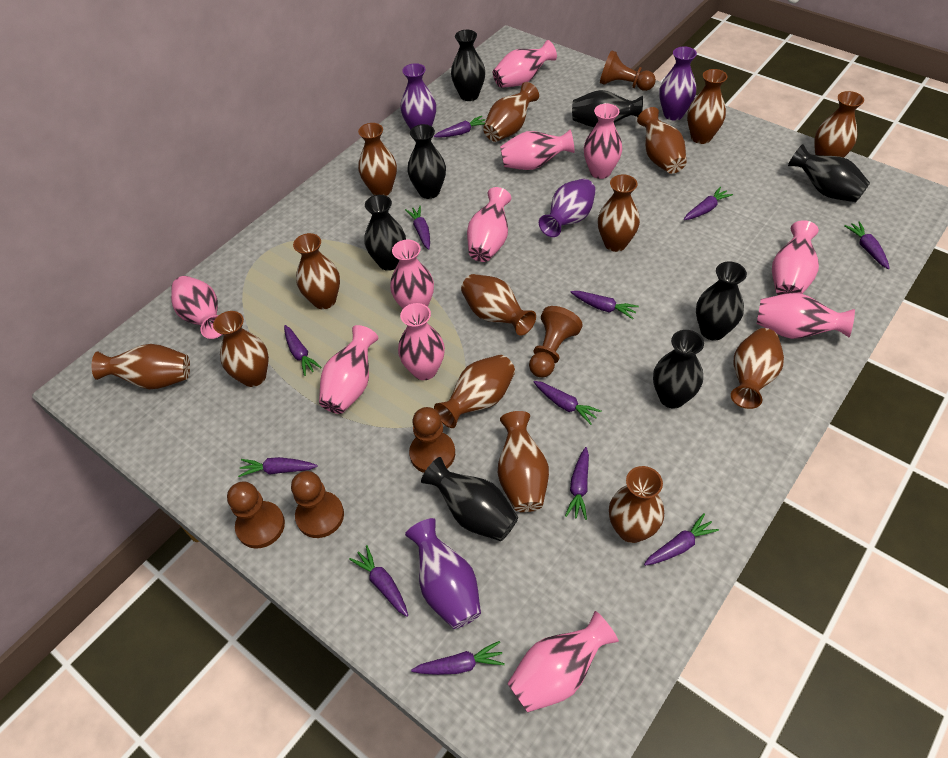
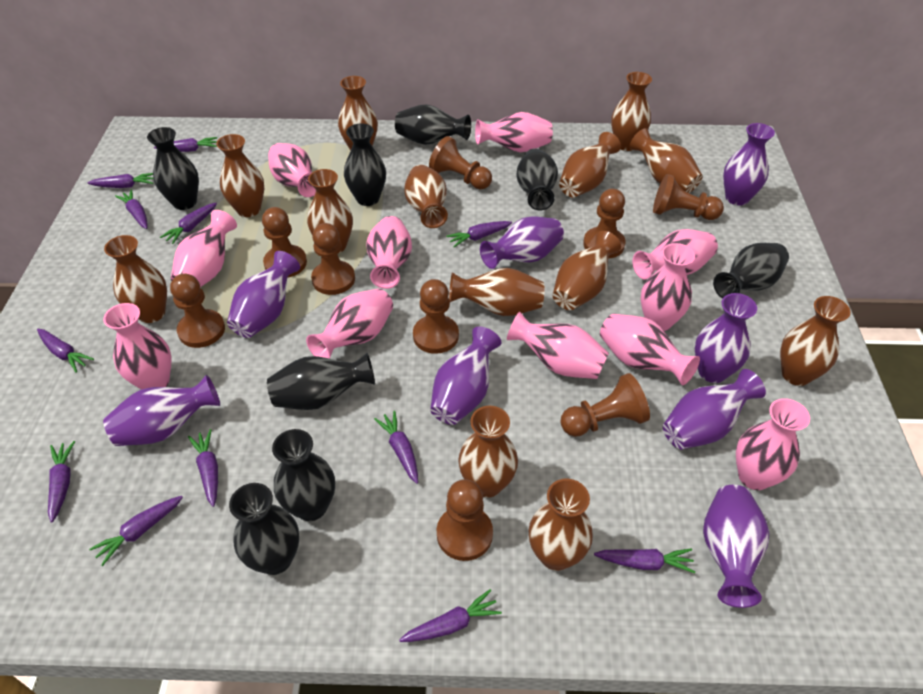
brown pawn: 5 -> 9
brown vase: 14 -> 13
purple vase: 4 -> 8

